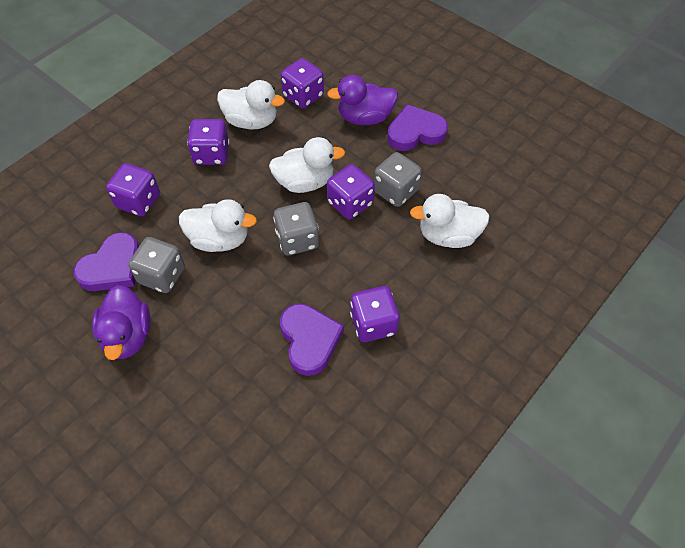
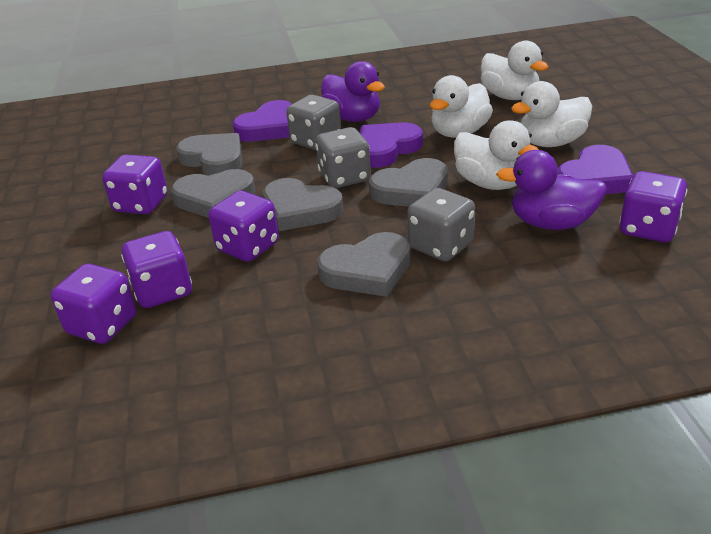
grey heart: 0 -> 5

